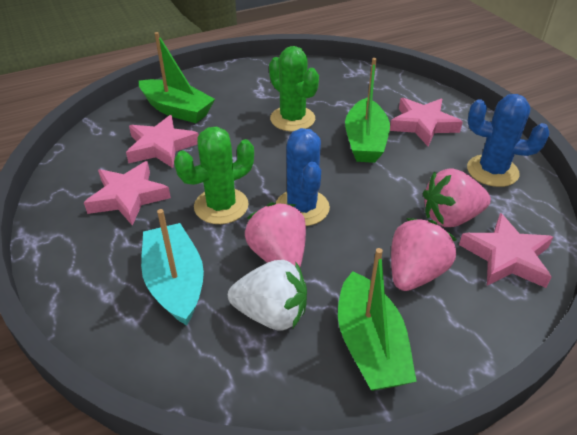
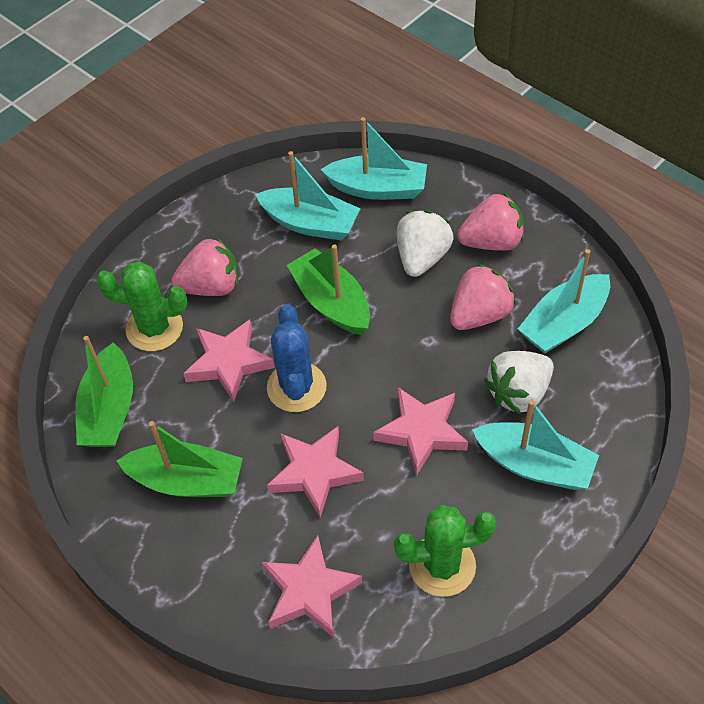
blue cactus: 2 -> 1
turquoise boat: 1 -> 4
white strawberry: 1 -> 2

